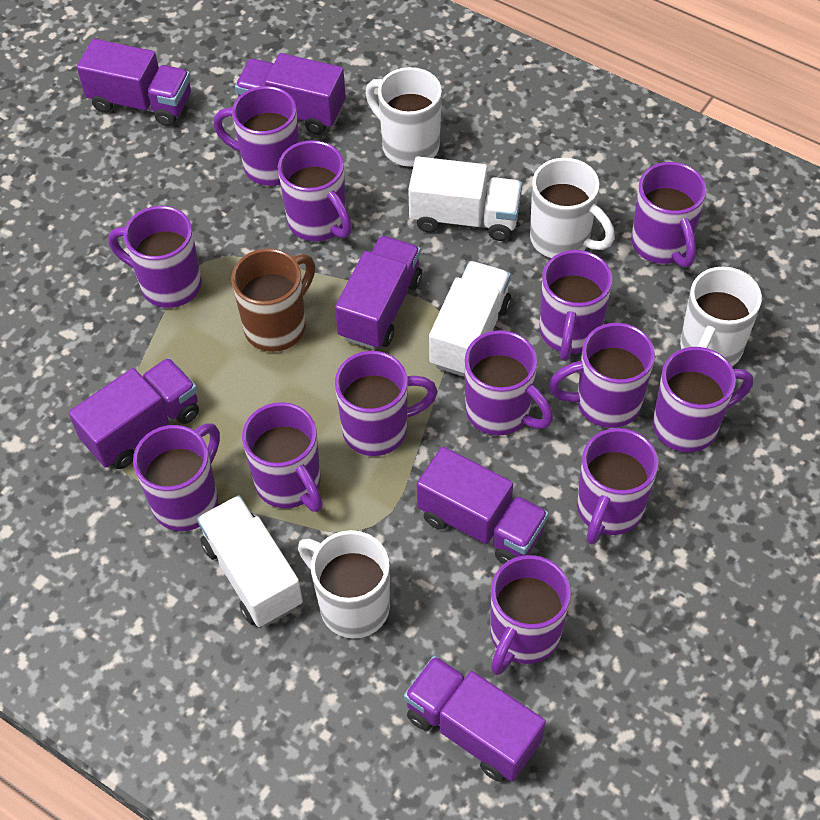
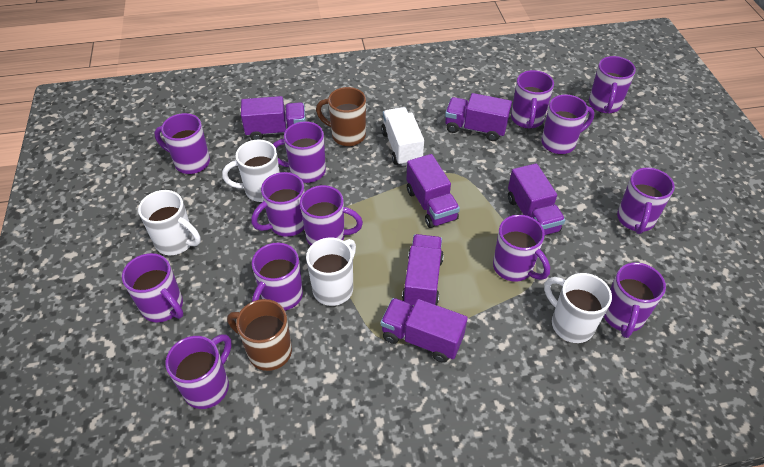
brown mug: 1 -> 2
white truck: 3 -> 1

